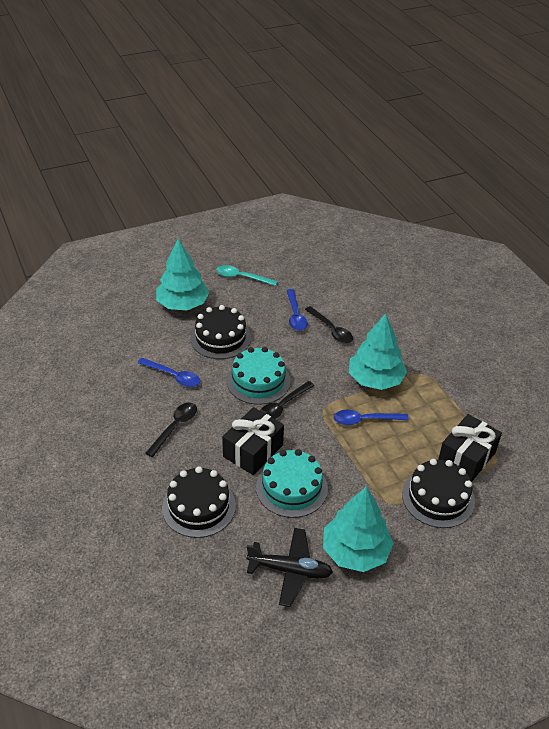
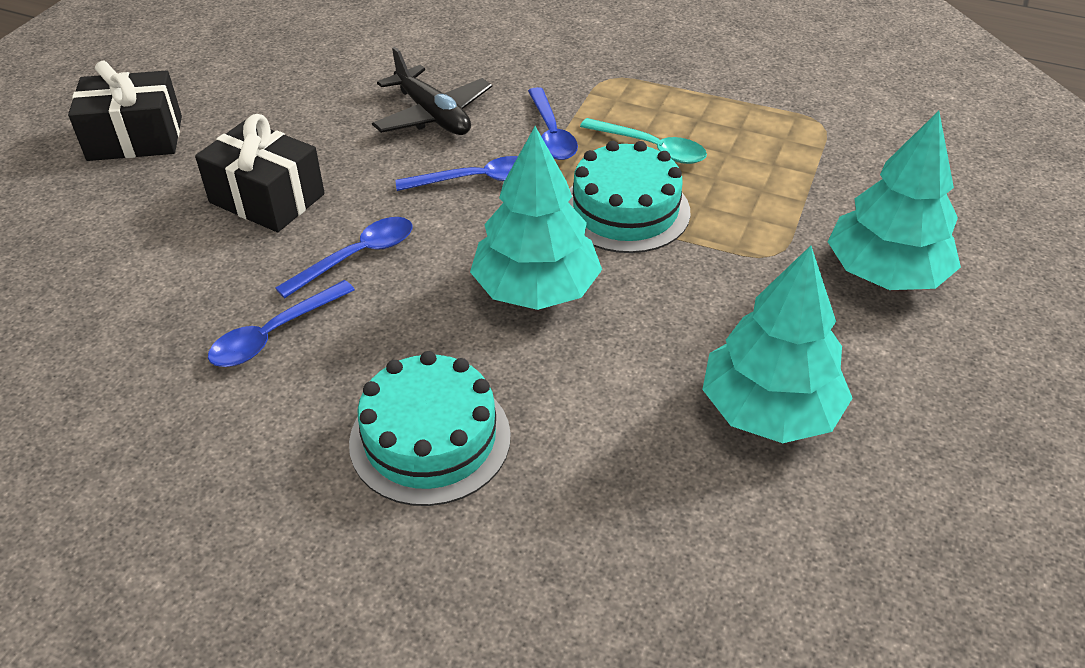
black cake: 3 -> 0
black spoon: 3 -> 0
blue spoon: 3 -> 4

